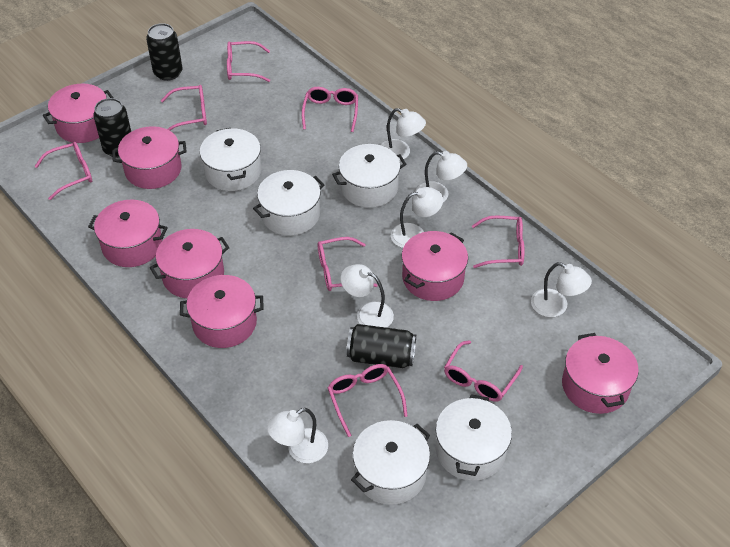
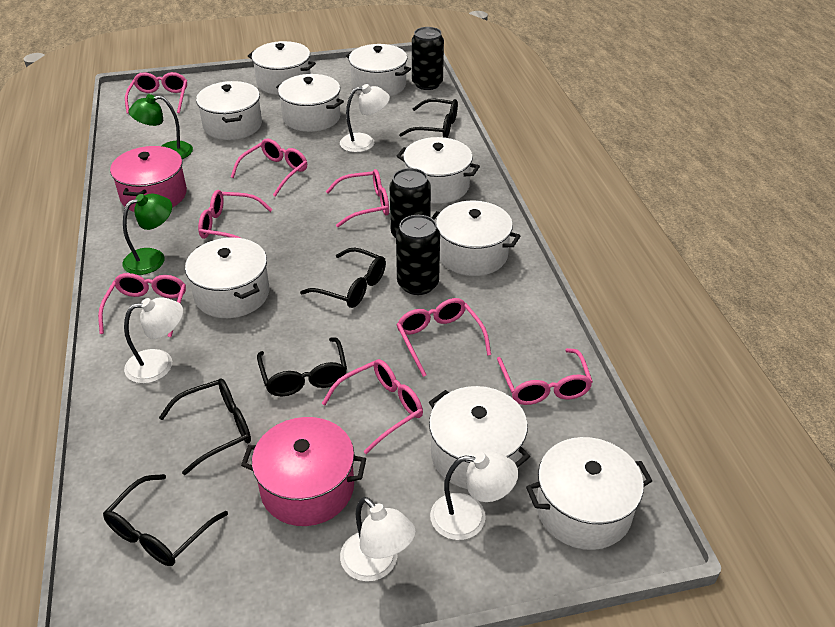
black glasses: 0 -> 5
green lamp: 0 -> 2
pink pot: 7 -> 2
white lamp: 6 -> 4
white pot: 5 -> 9

